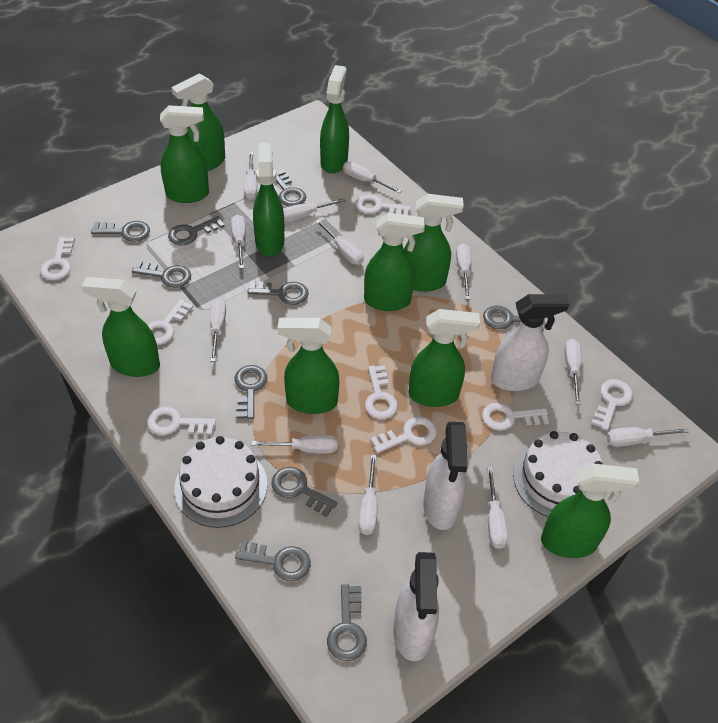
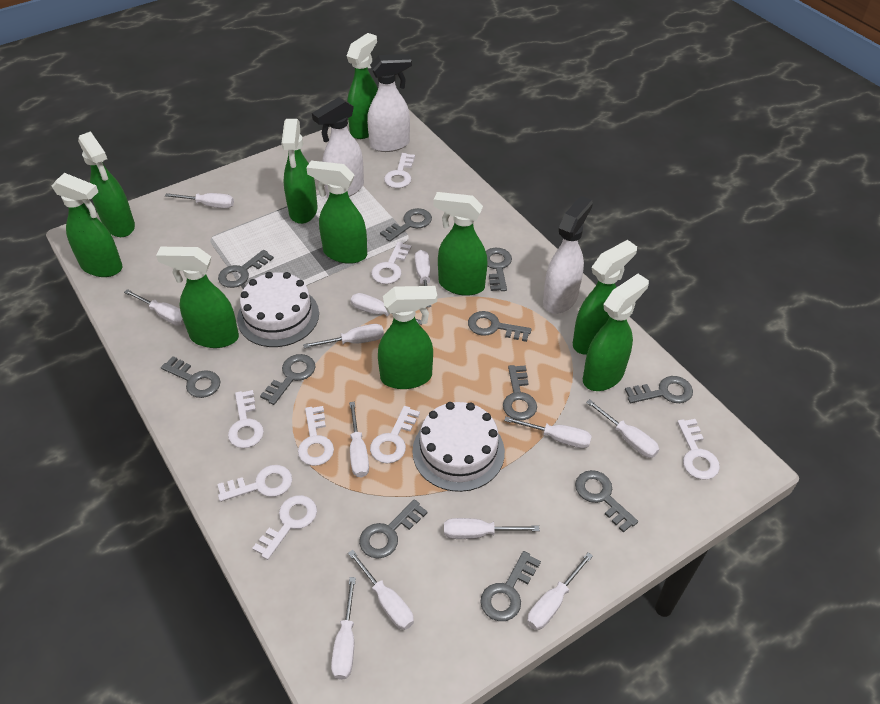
grey key: 10 -> 11

